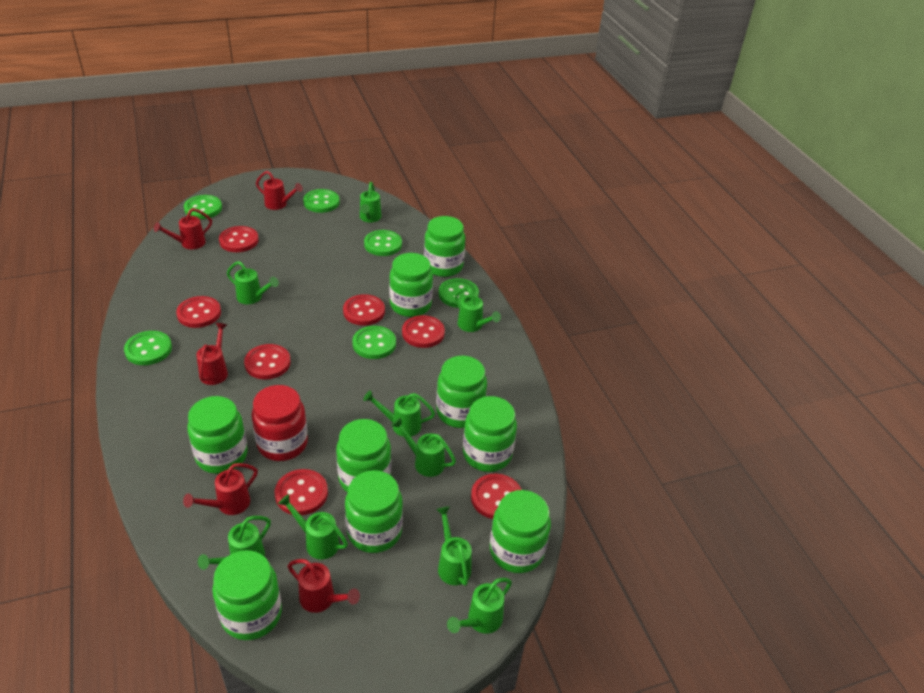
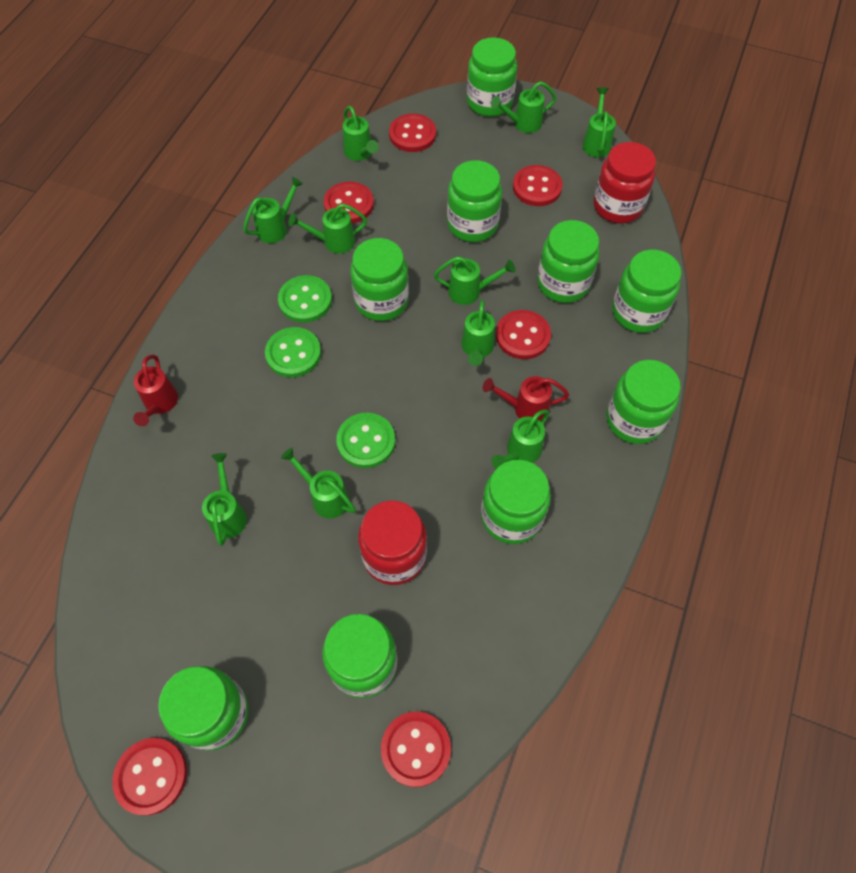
green button: 6 -> 3
green watering can: 9 -> 10
red button: 7 -> 6
red jar: 1 -> 2
red watering can: 5 -> 2

